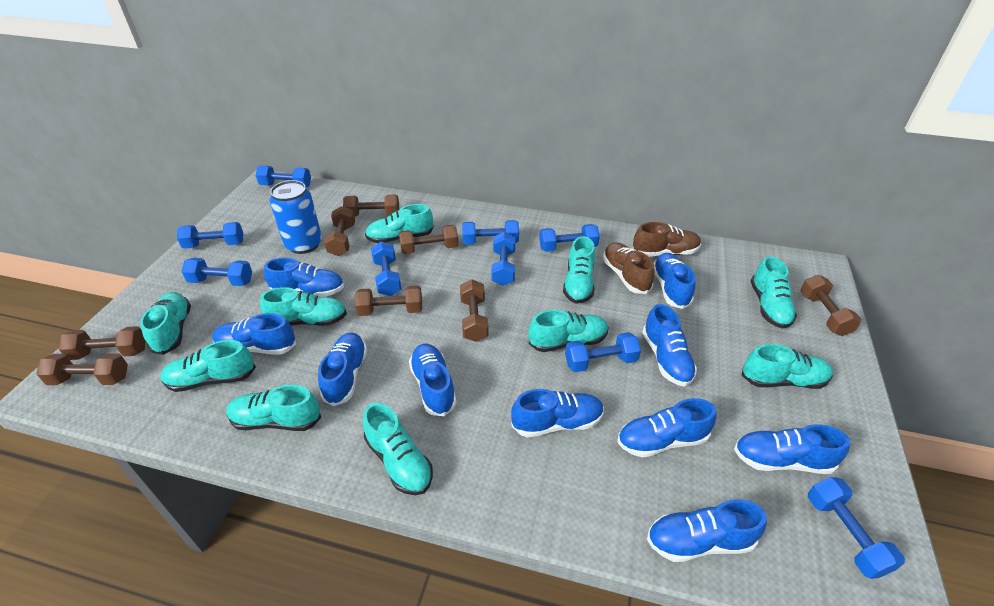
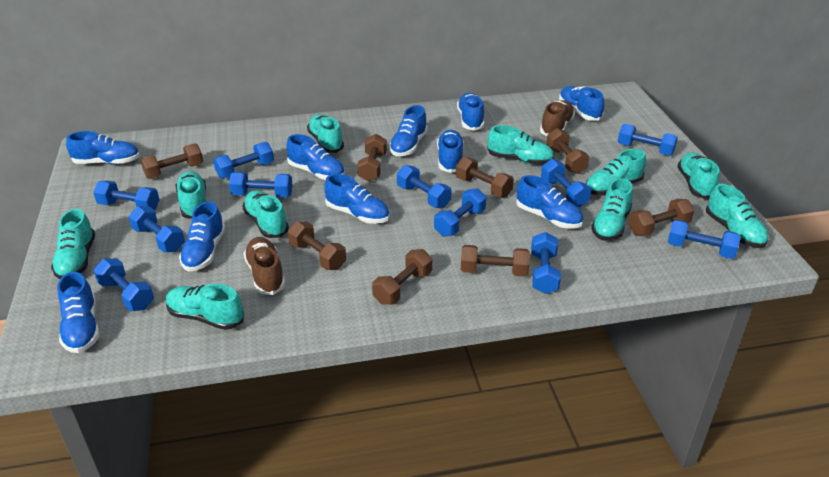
blue can: 1 -> 0
blue dumbbell: 9 -> 11

